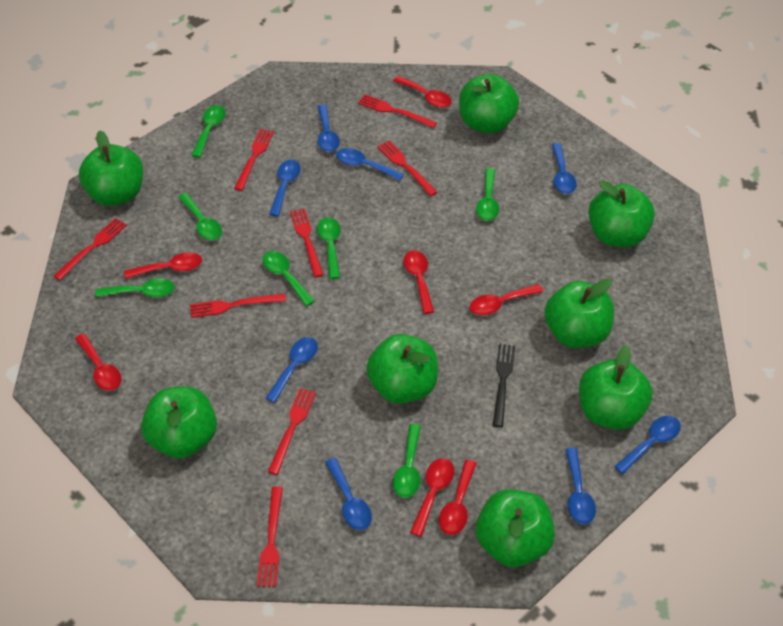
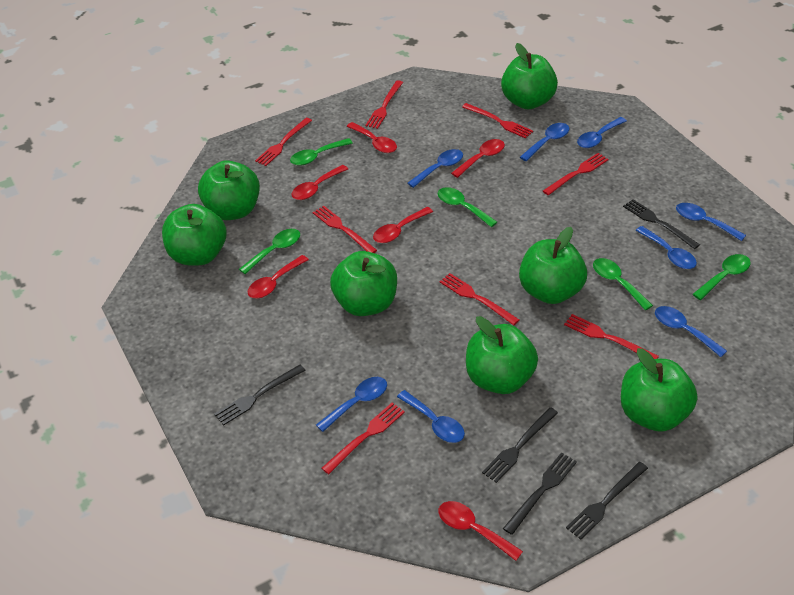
black fork: 1 -> 5
green apple: 8 -> 7
green spoon: 7 -> 5
red spoon: 7 -> 6

